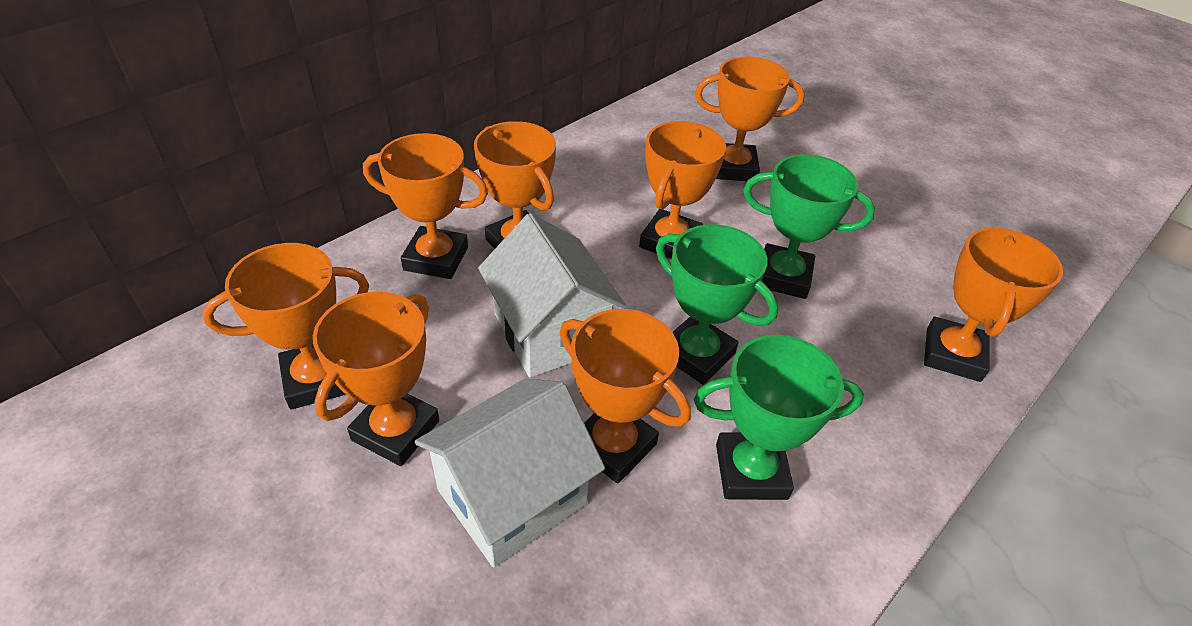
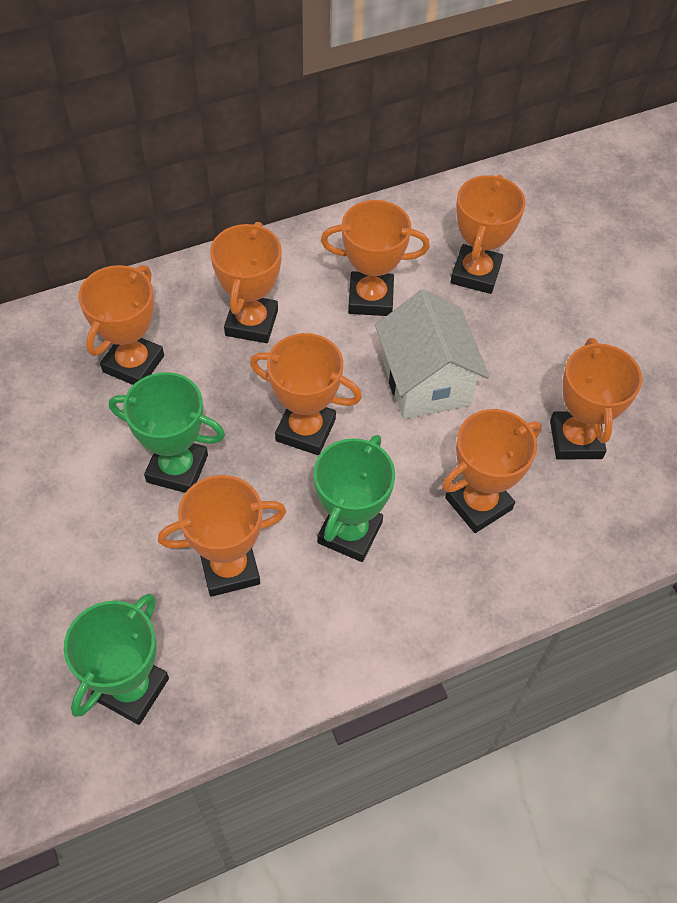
white house: 2 -> 1

